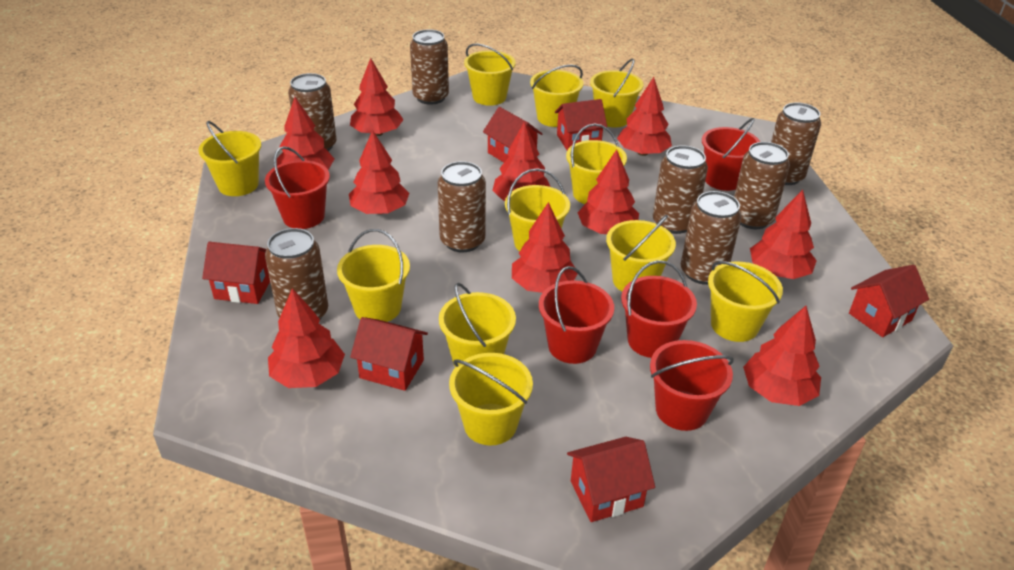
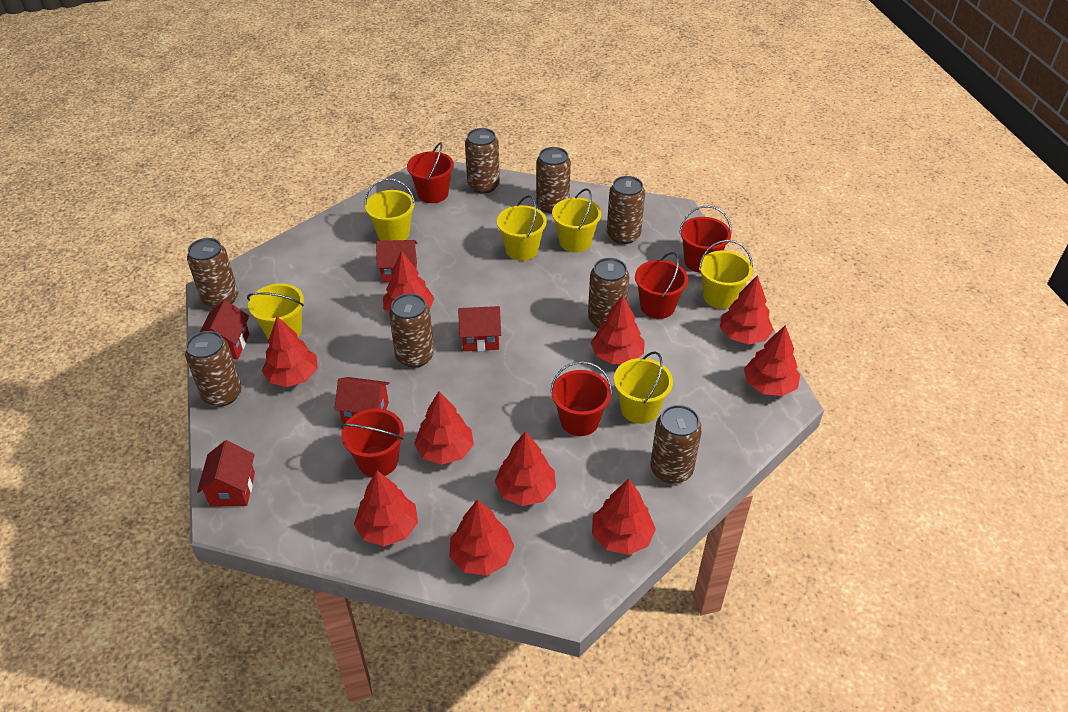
red house: 6 -> 5
yellow bucket: 11 -> 6

